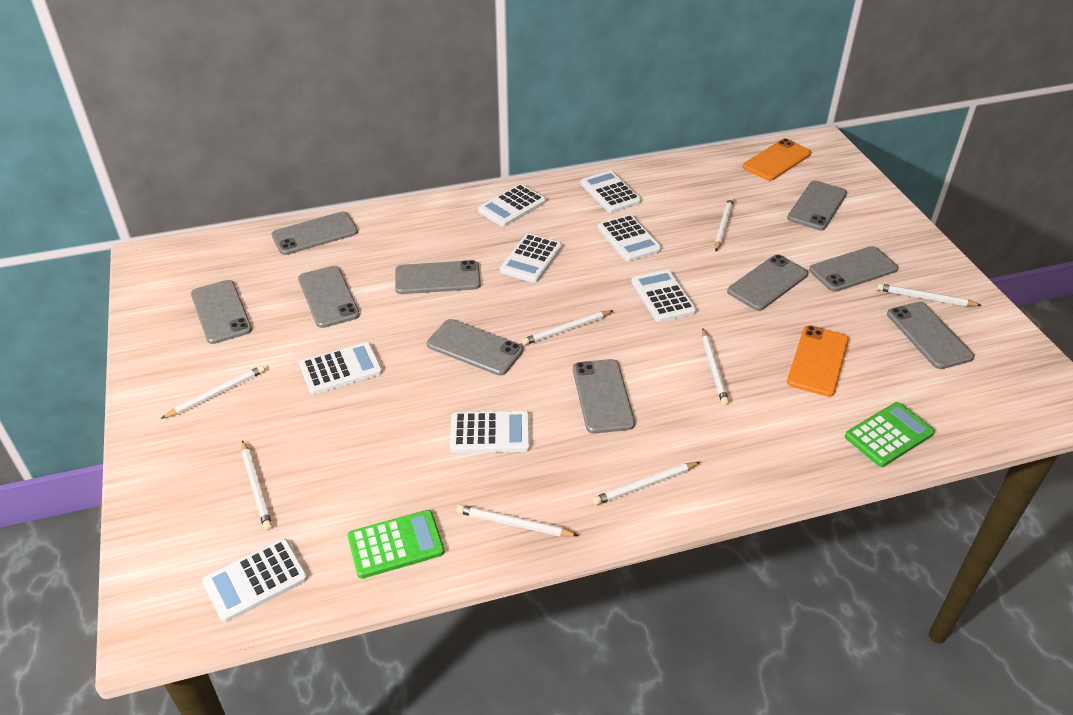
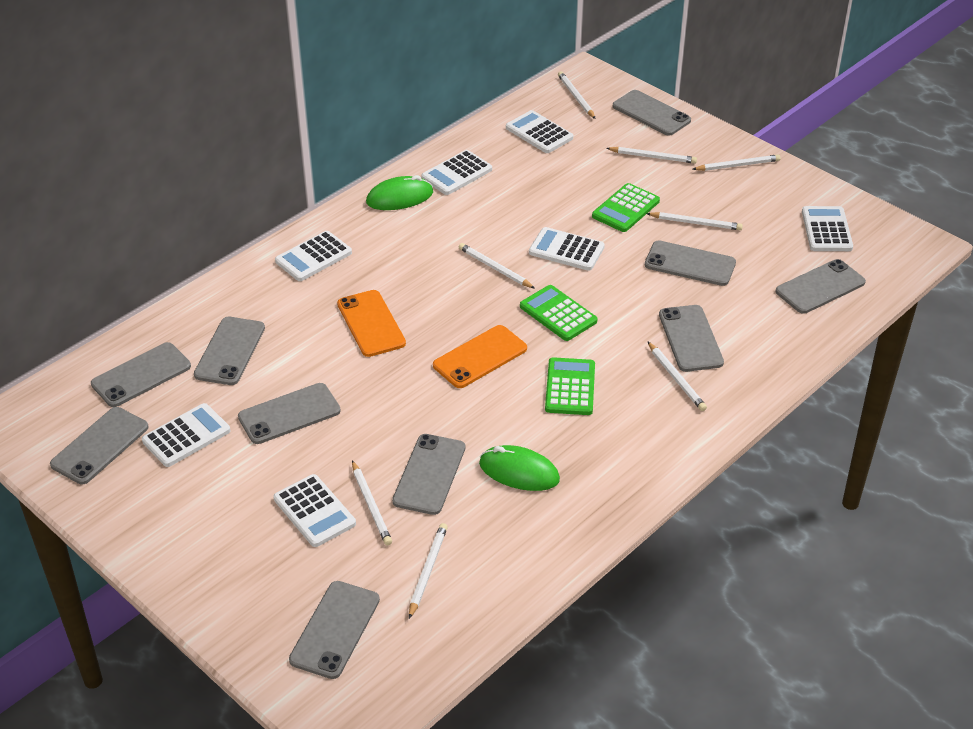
green calculator: 2 -> 3
green mouse: 0 -> 2
white calculator: 8 -> 7

